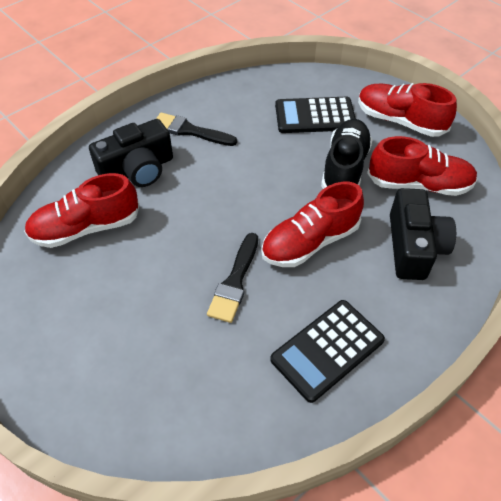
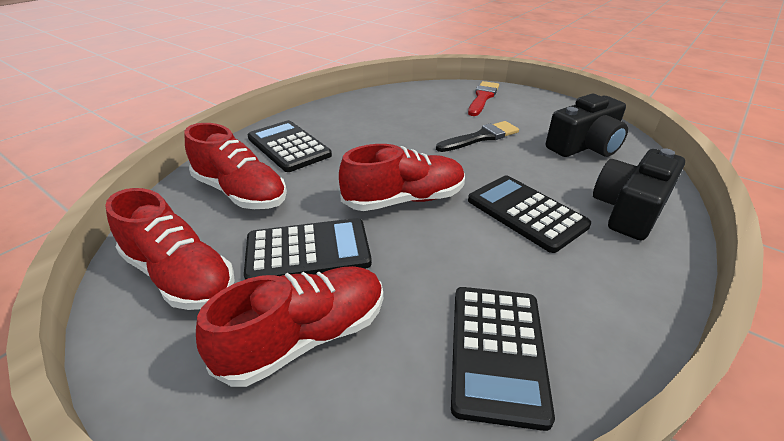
black brush: 2 -> 1
black calculator: 2 -> 4
black shoe: 1 -> 0
red brush: 0 -> 1

